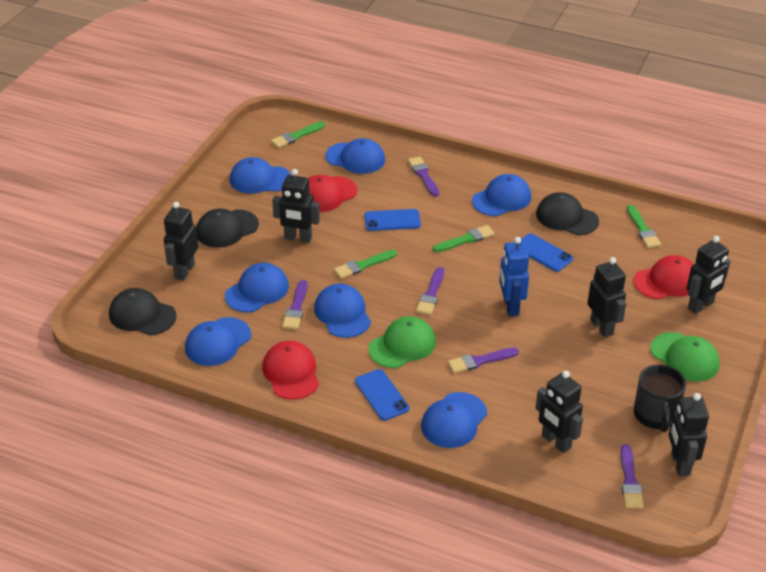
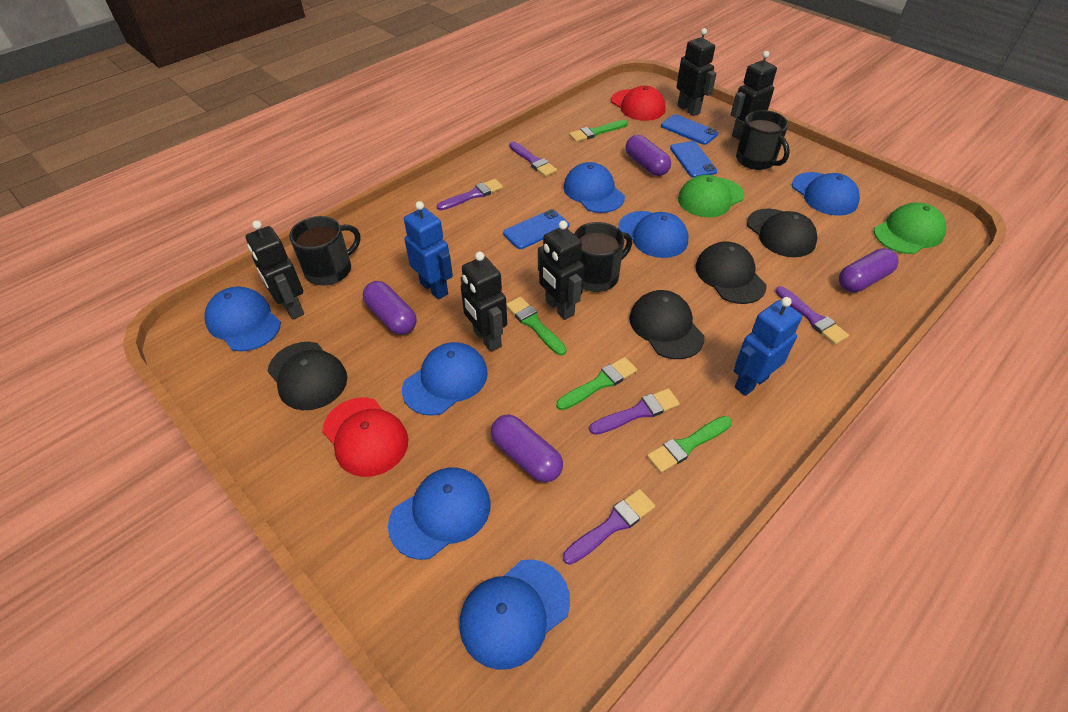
black cap: 3 -> 4
black mug: 1 -> 3
black robot: 6 -> 5
blue robot: 1 -> 2
purple capsule: 0 -> 4
red cap: 3 -> 2

